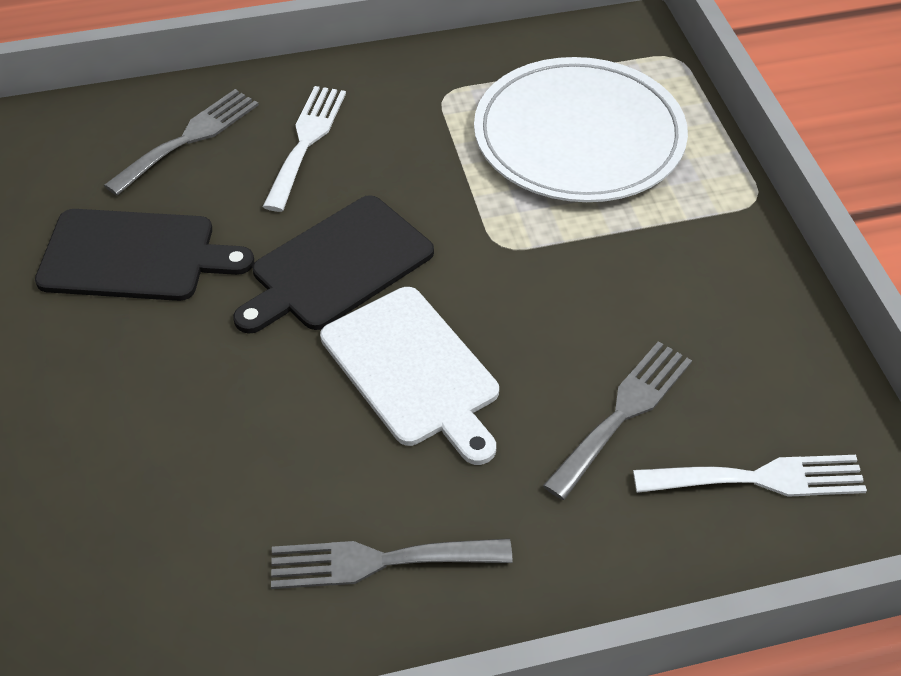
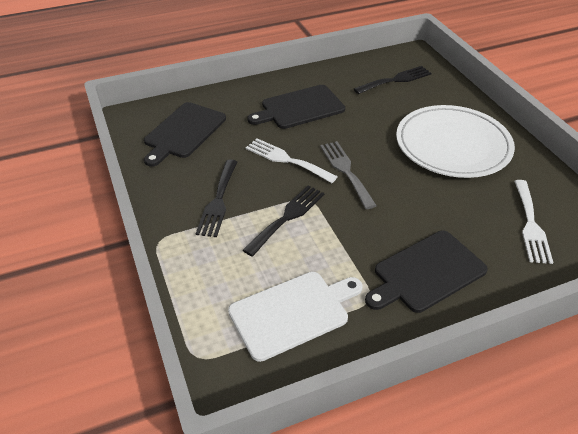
black cutting board: 2 -> 3
black fork: 0 -> 3
grey fork: 3 -> 1

